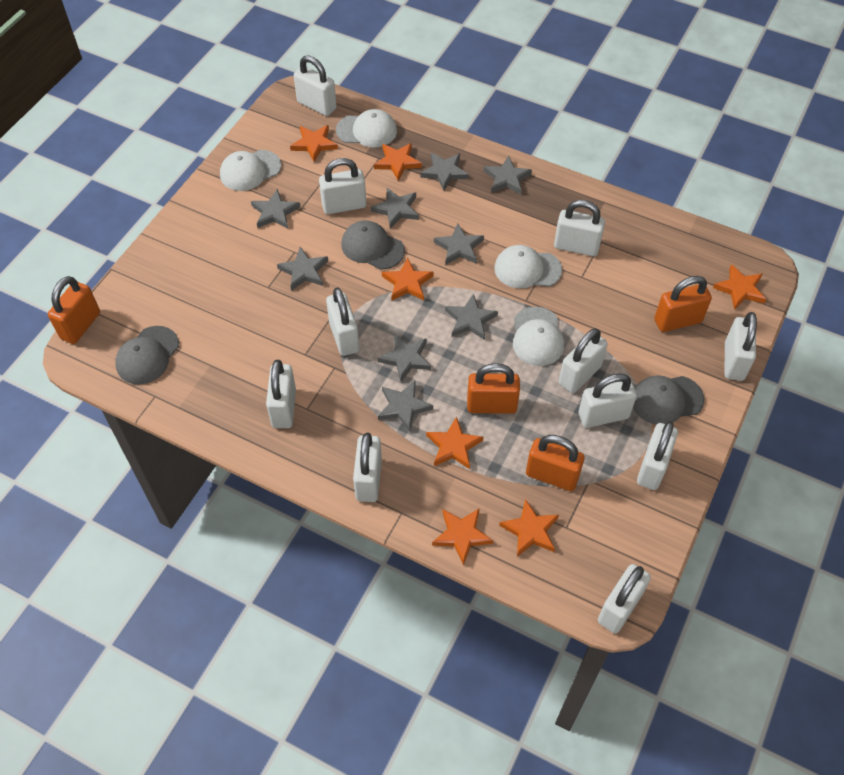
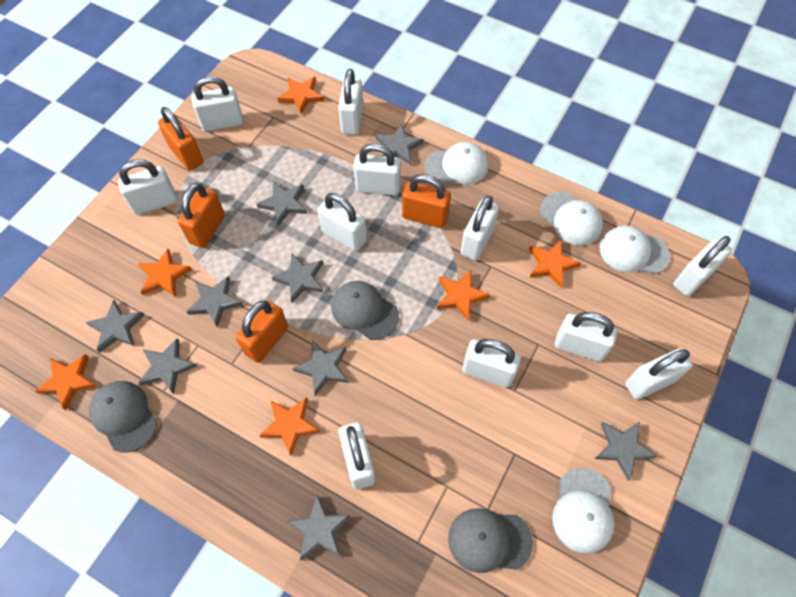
orange star: 7 -> 6

